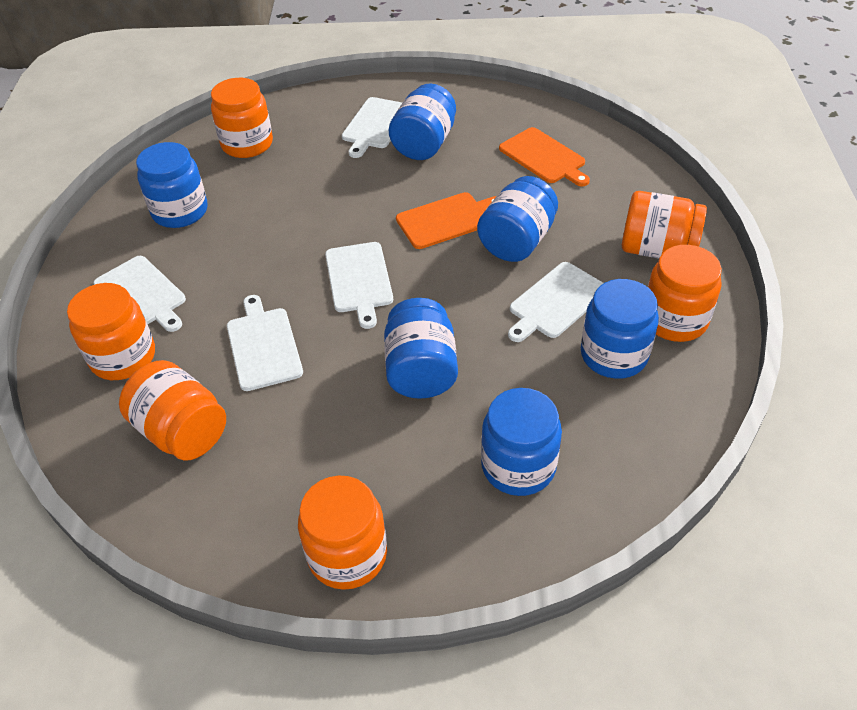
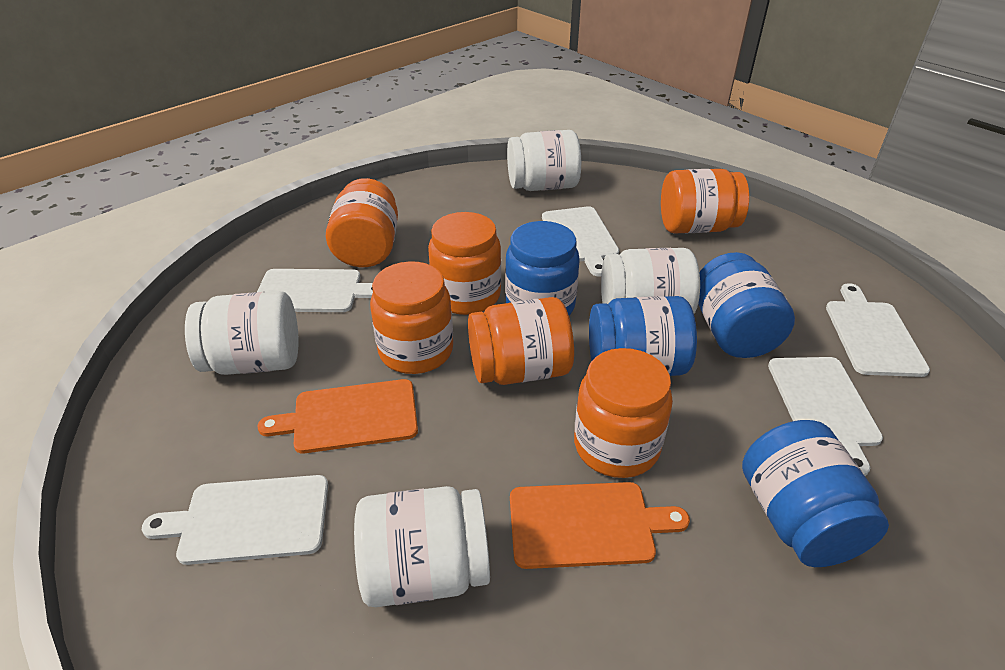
blue jar: 6 -> 4
white jar: 0 -> 4

